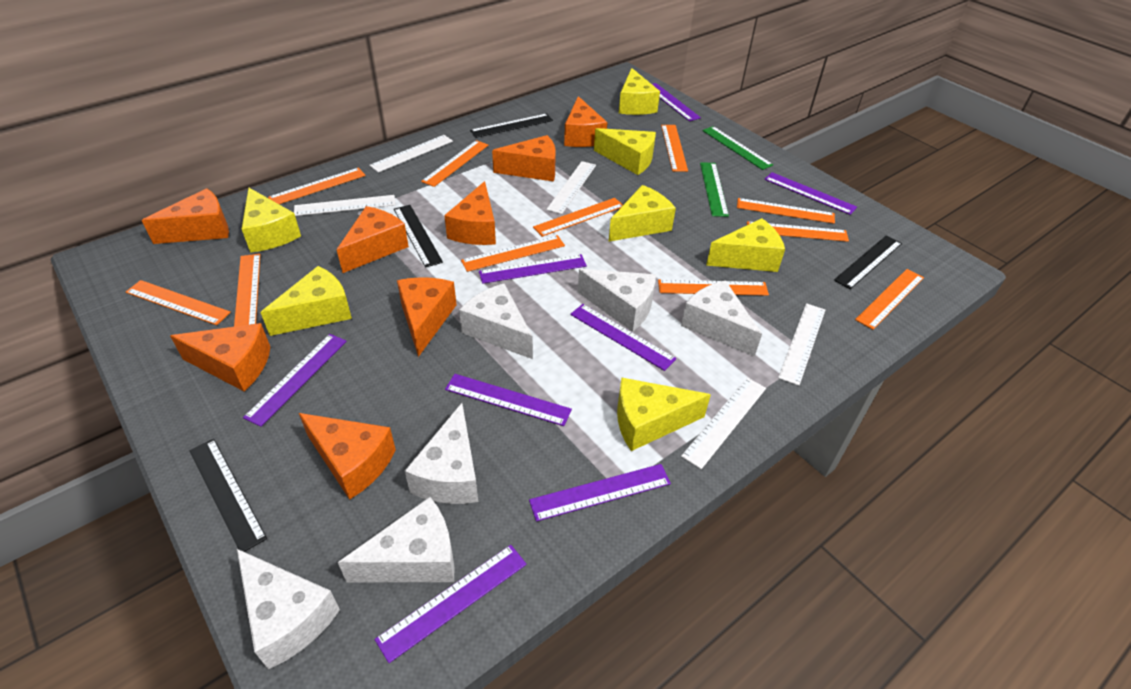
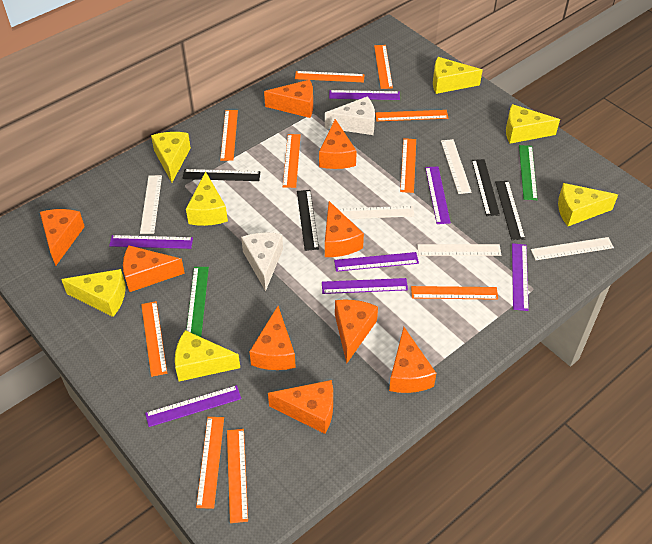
orange cheese: 8 -> 9
orange ruler: 11 -> 10
purple ruler: 8 -> 7
white cheese: 6 -> 2

